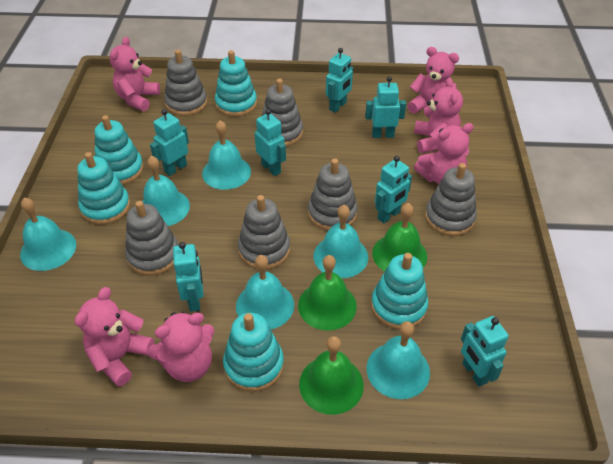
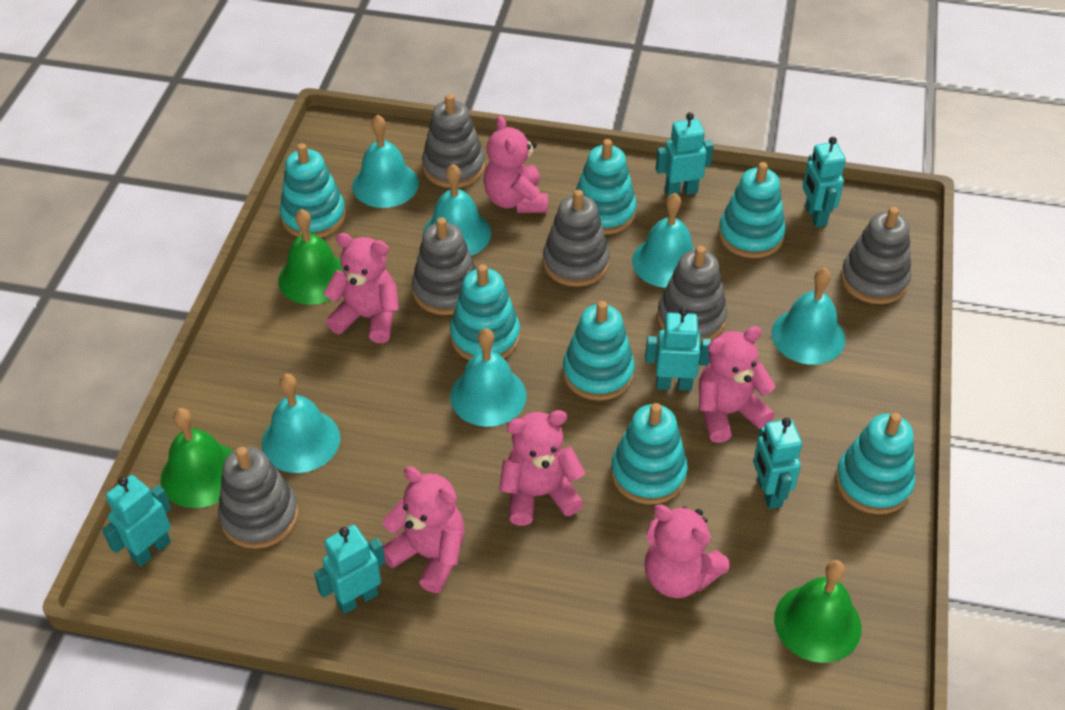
turquoise robot: 7 -> 6
turquoise stacking toy: 5 -> 7

